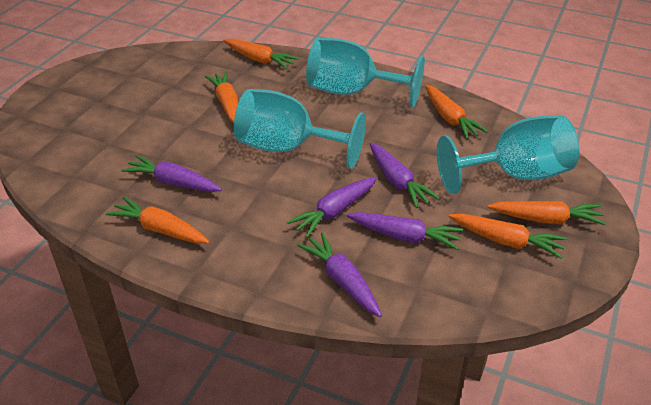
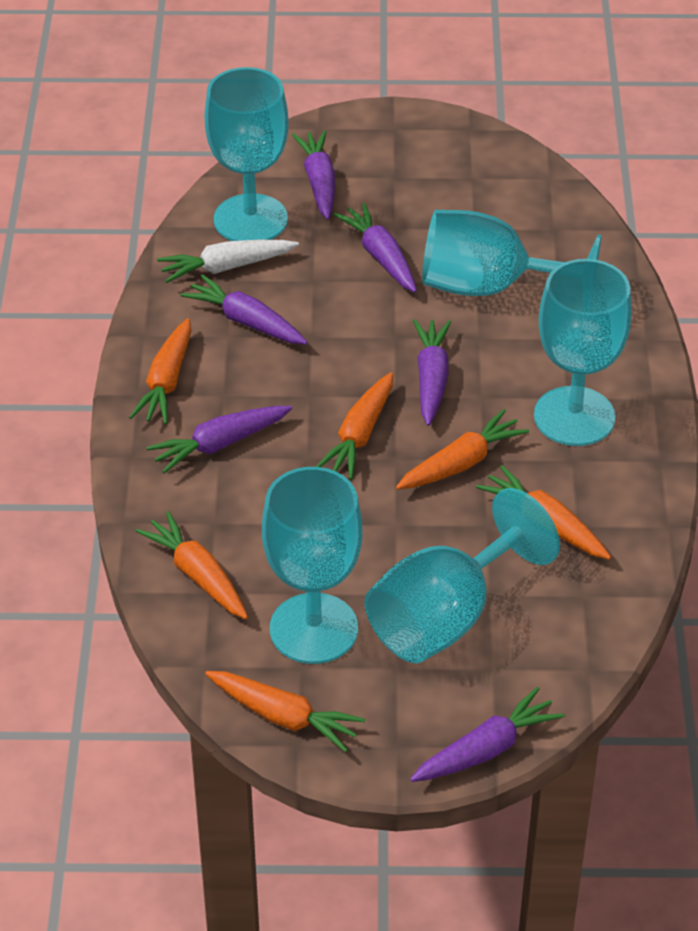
purple carrot: 5 -> 6
turquoise goblet: 3 -> 5
white carrot: 0 -> 1

